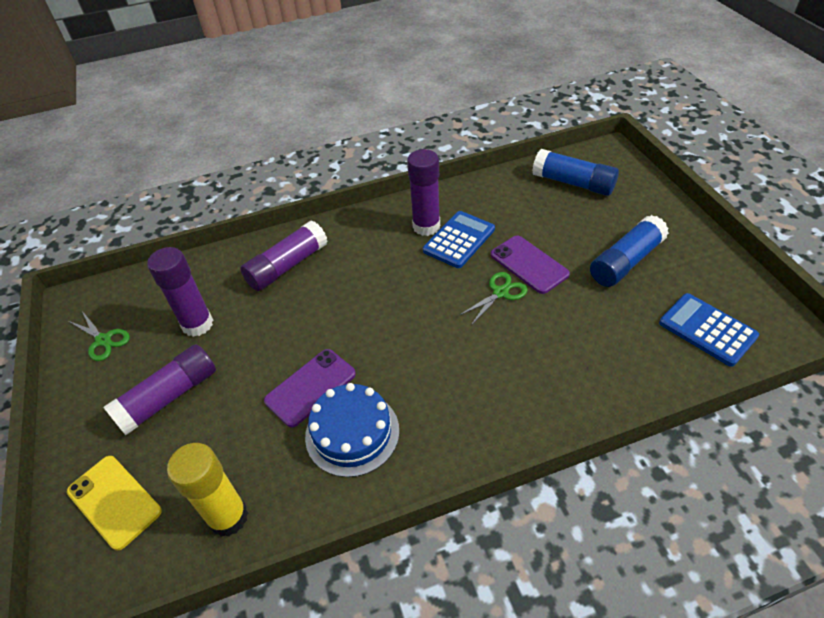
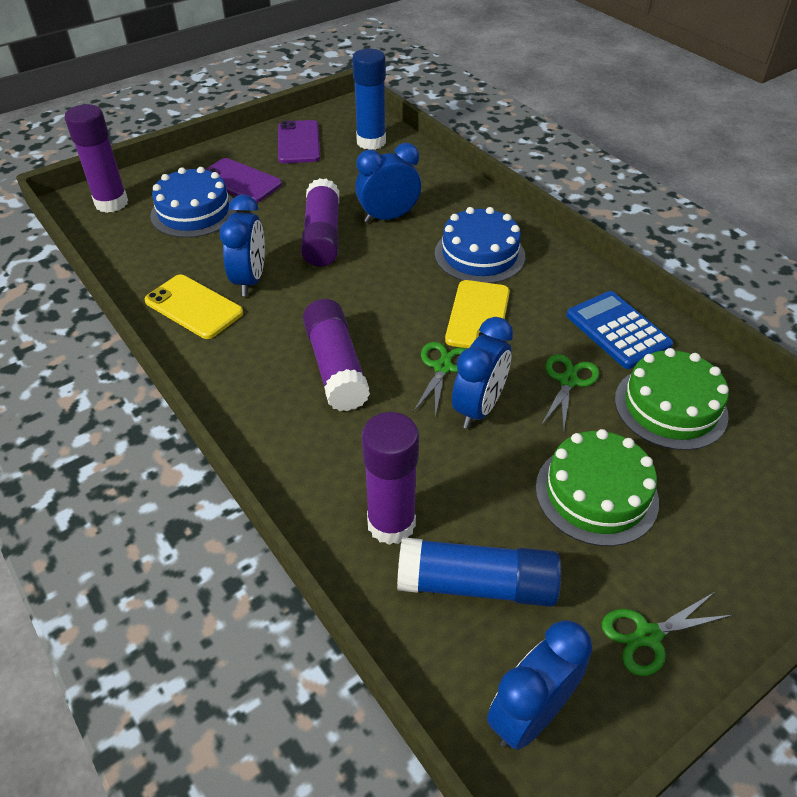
blue cake: 1 -> 2
blue calculator: 2 -> 1
blue clock: 0 -> 4
green cake: 0 -> 2
green scissors: 2 -> 3
yellow glue stick: 1 -> 0
yellow phone: 1 -> 2

